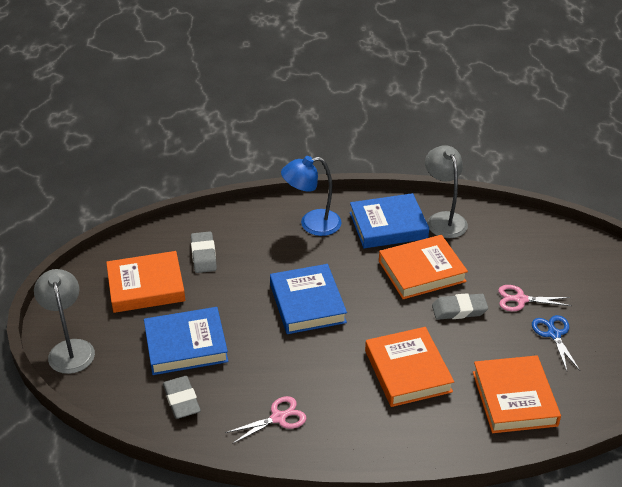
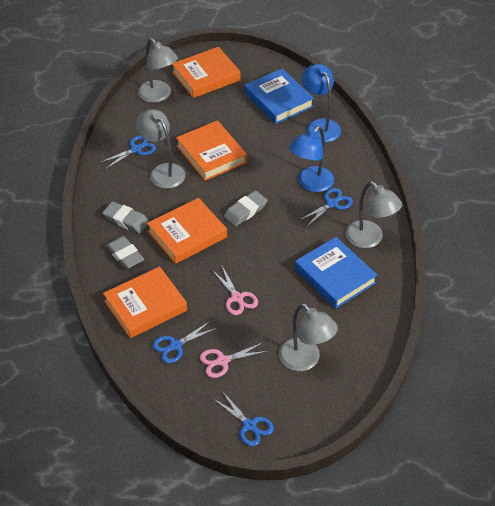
blue book: 3 -> 2
blue lamp: 1 -> 2
blue scissors: 1 -> 4
grey lamp: 2 -> 4

